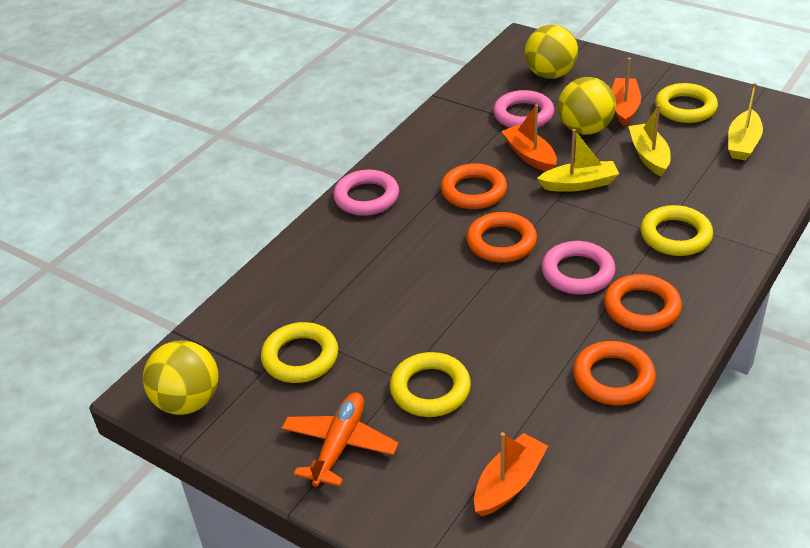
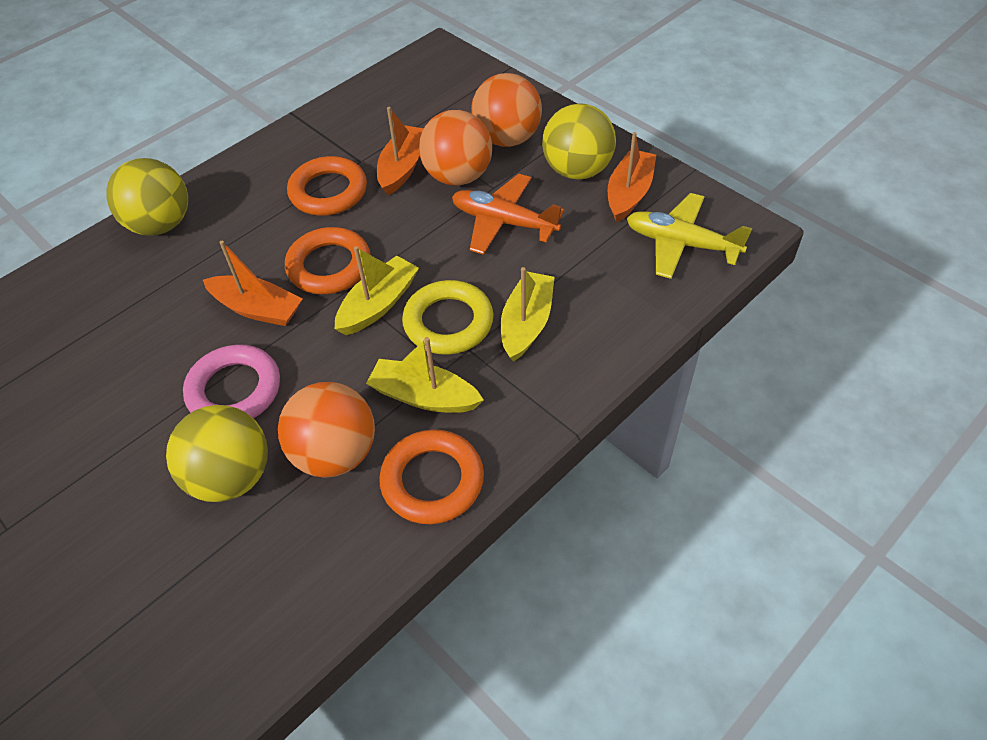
orange ball: 0 -> 3
orange ring: 4 -> 3
pink ring: 3 -> 1
yellow plane: 0 -> 1
yellow ring: 4 -> 1

